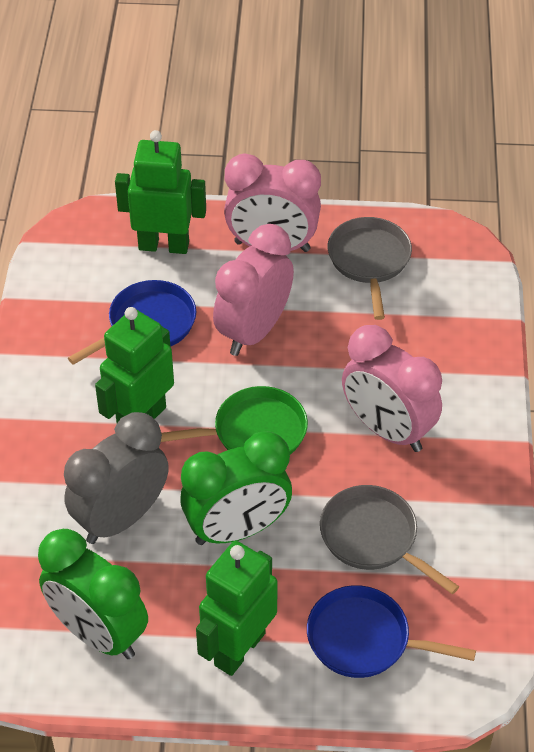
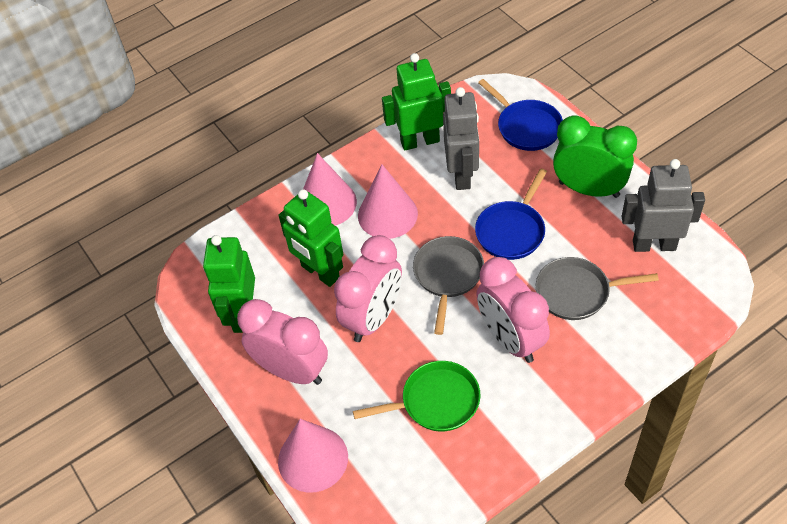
green clock: 2 -> 1
grey clock: 1 -> 0
grey robot: 0 -> 2
pink cone: 0 -> 3

